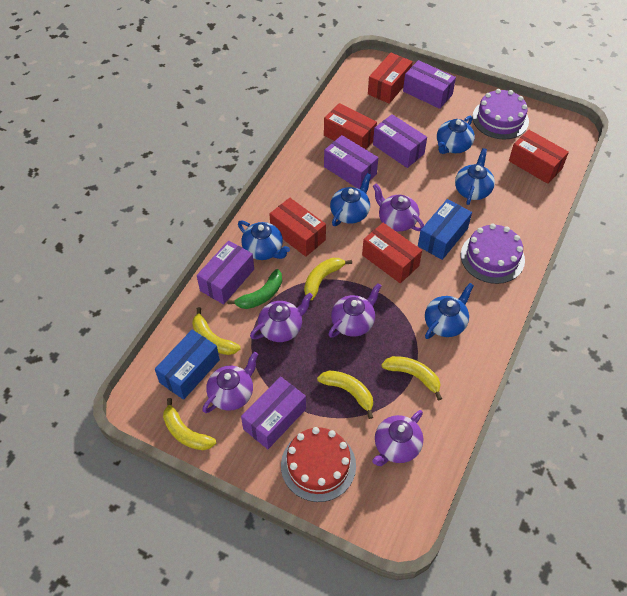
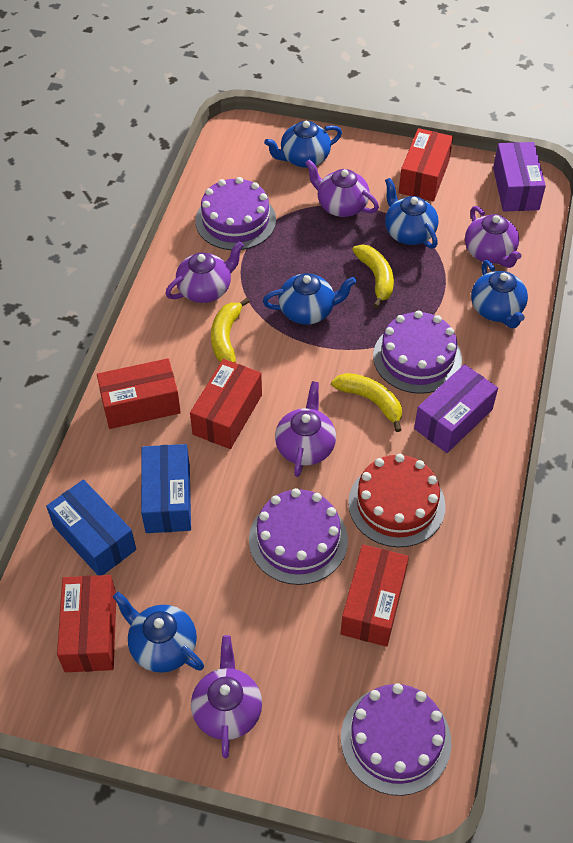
green banana: 1 -> 0
purple box: 5 -> 2
purple cake: 2 -> 4
yellow banana: 5 -> 3

